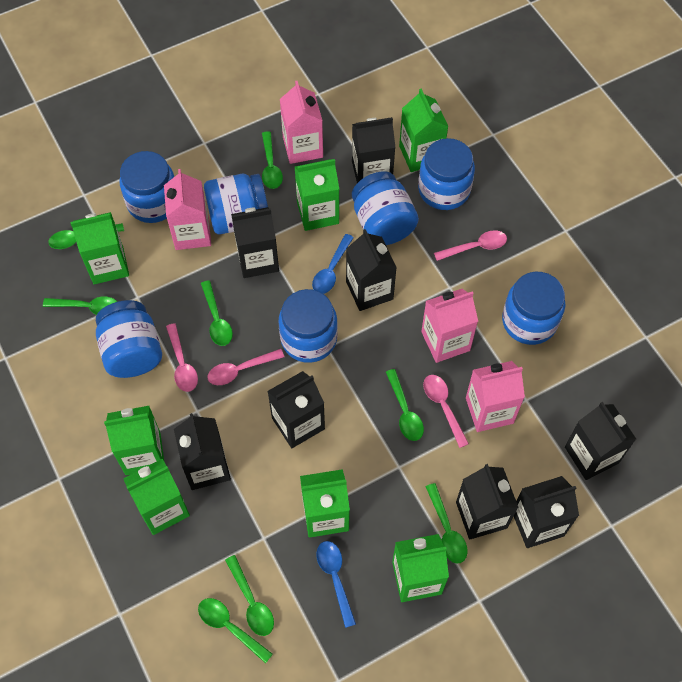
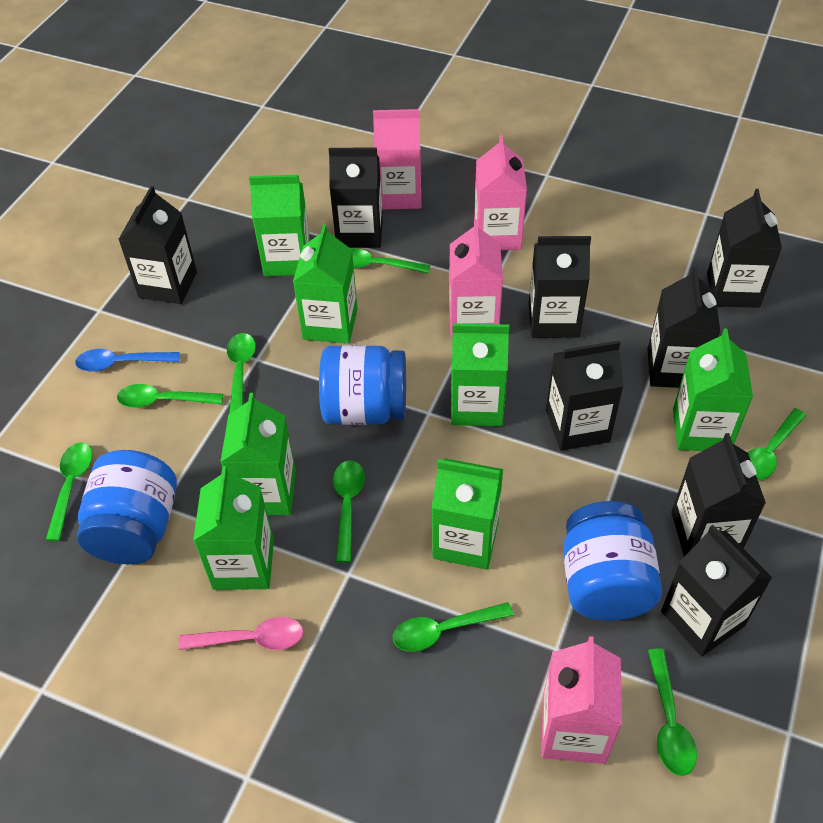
blue jar: 7 -> 3
blue spoon: 2 -> 1
pink spoon: 4 -> 1

